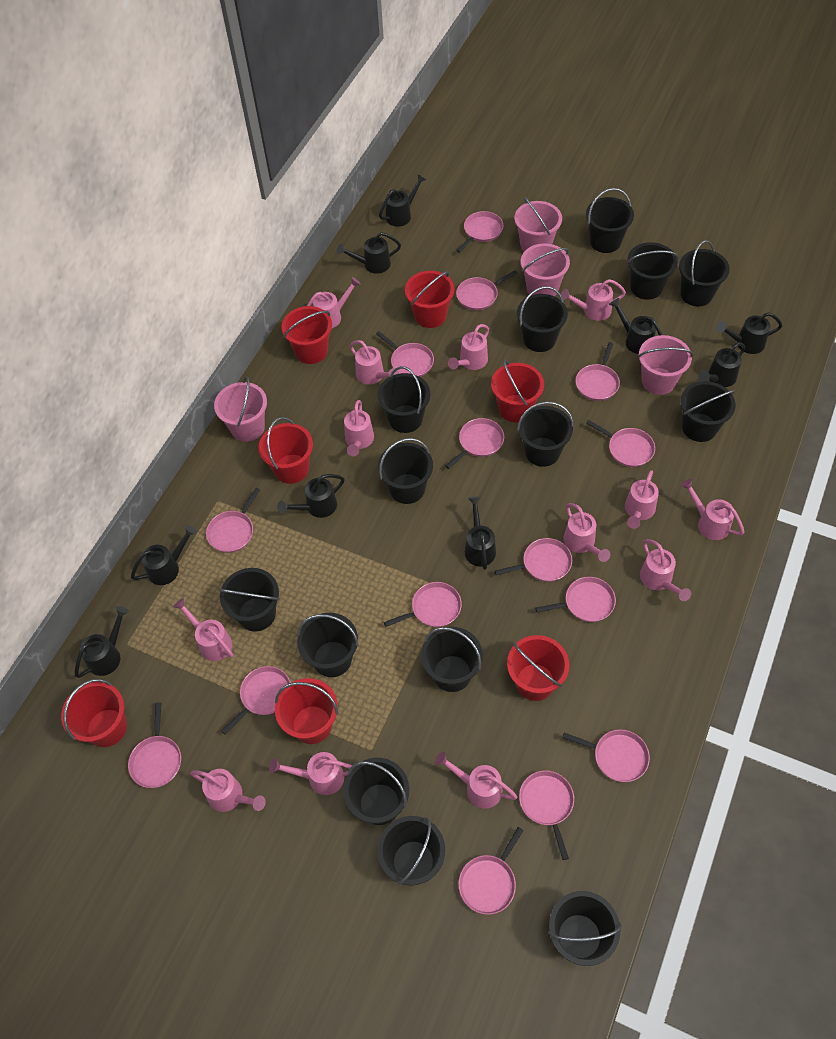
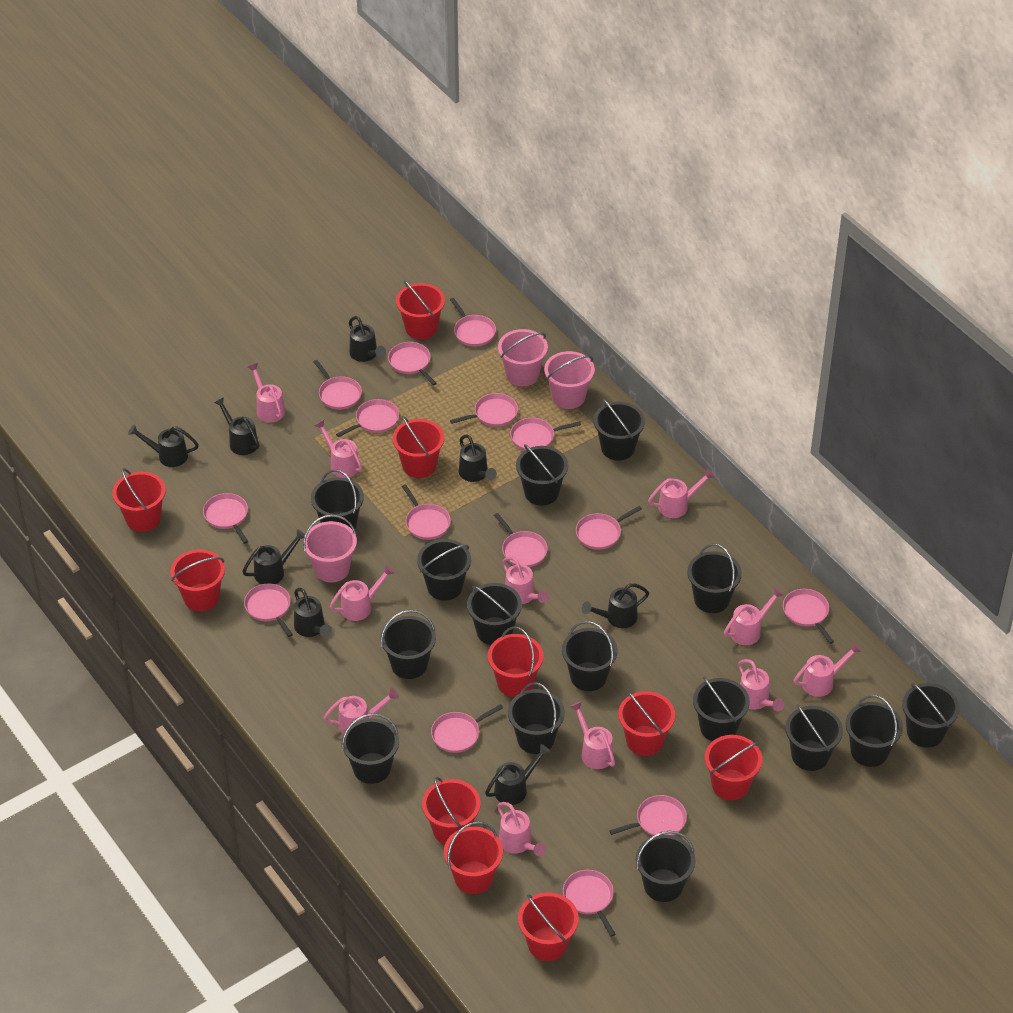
black bucket: 14 -> 15
black watering can: 9 -> 8
pink bucket: 4 -> 3
pink watering can: 13 -> 11
red bucket: 7 -> 10

